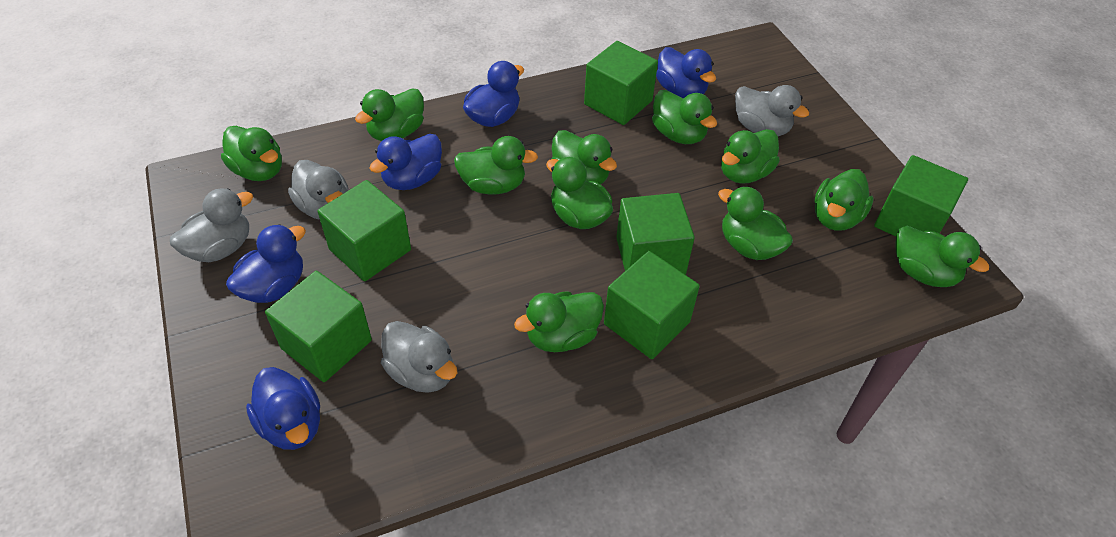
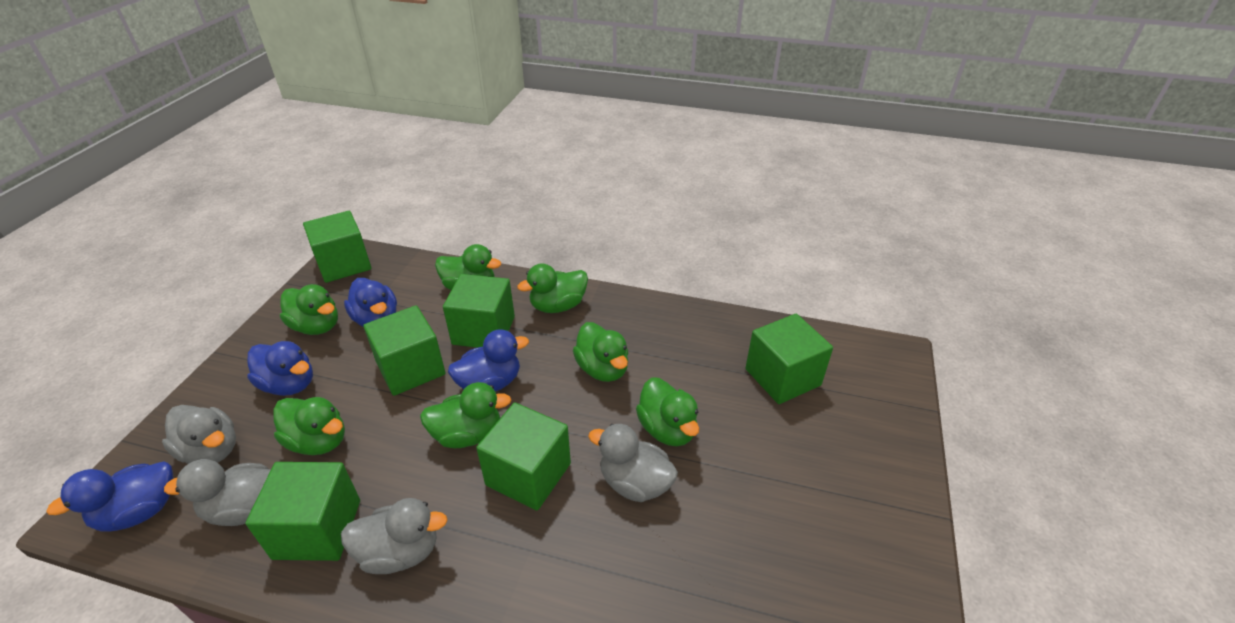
blue duck: 5 -> 4
green duck: 11 -> 7

